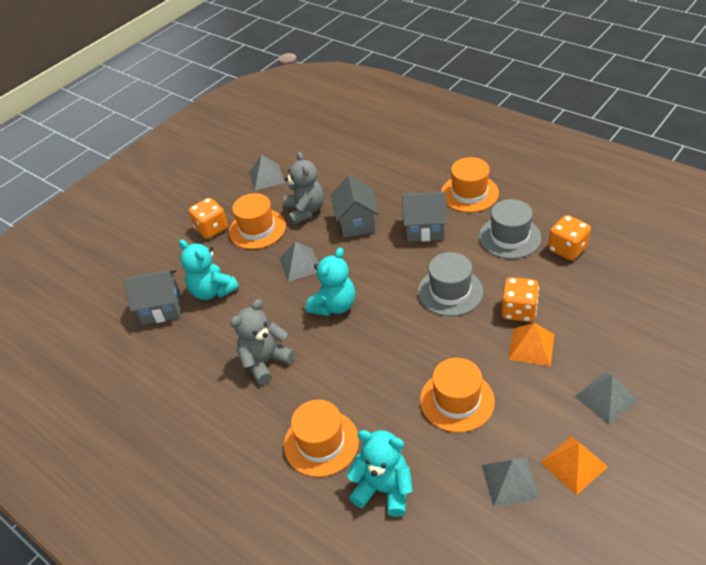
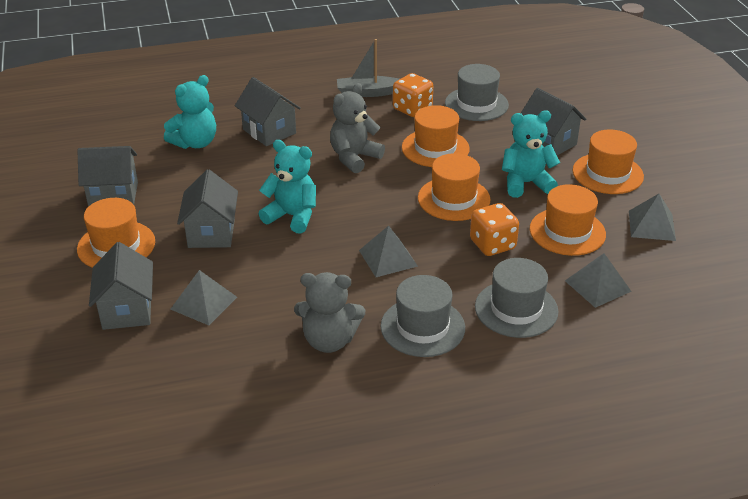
grey boat: 0 -> 1
grey hat: 2 -> 3
grey house: 3 -> 5
orange dice: 3 -> 2
orange hat: 4 -> 5
orange pyramid: 2 -> 0

